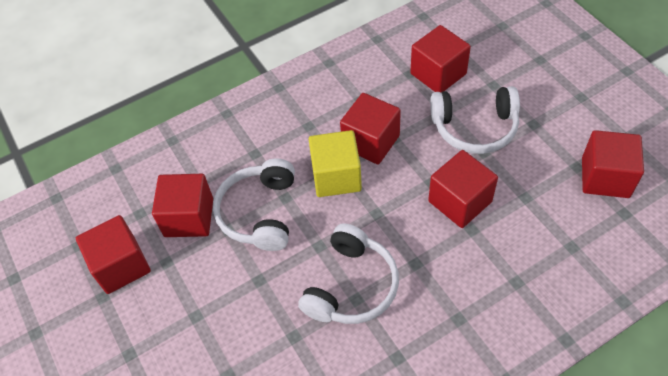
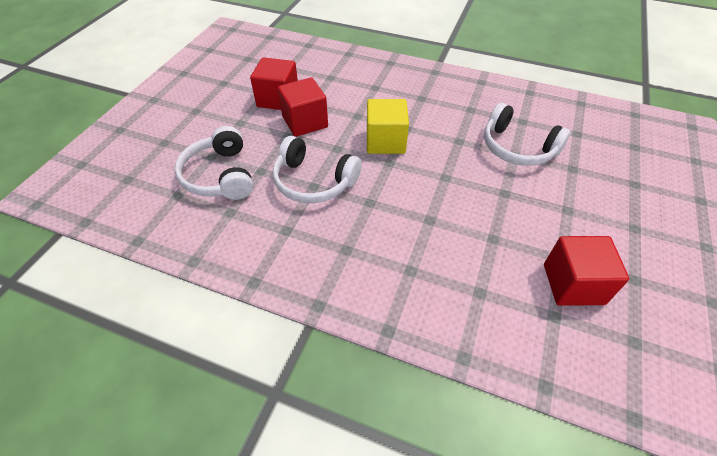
red cube: 6 -> 3

